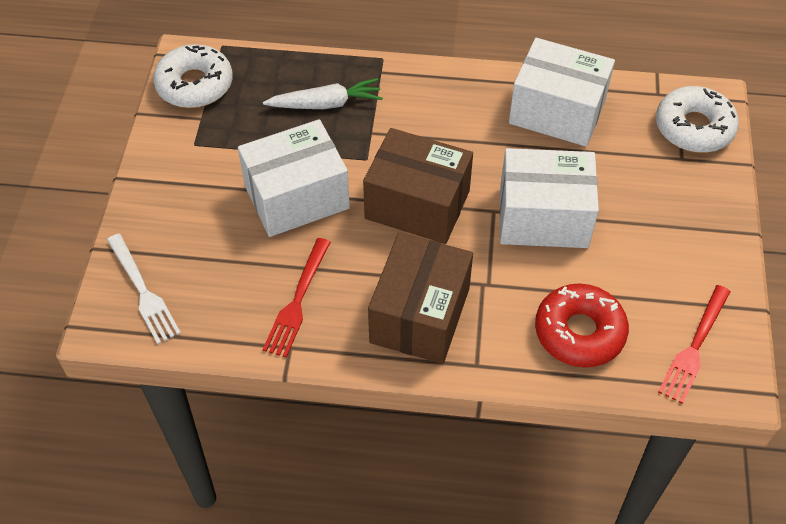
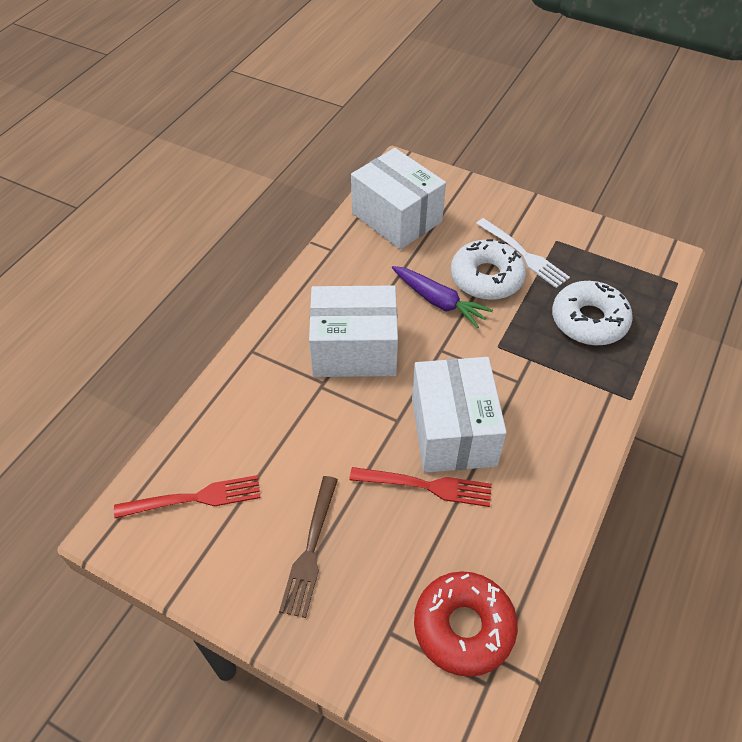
brown box: 2 -> 0
brown fork: 0 -> 1
purple carrot: 0 -> 1
white carrot: 1 -> 0

